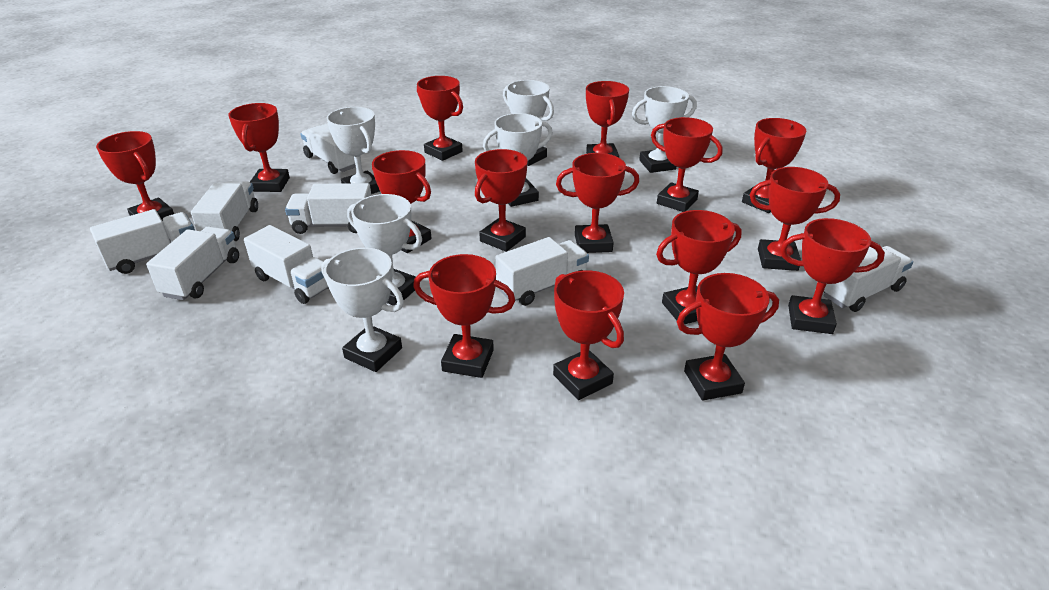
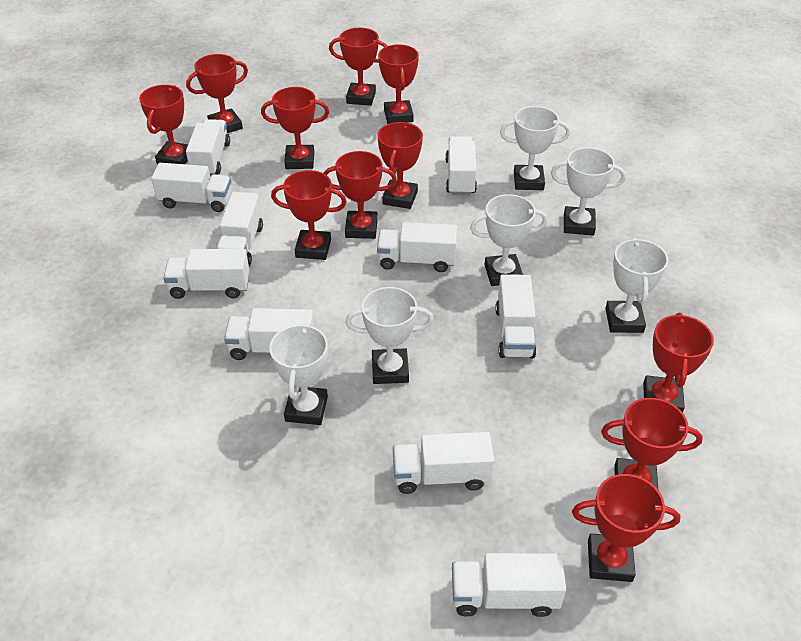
red trophy: 15 -> 11
white truck: 8 -> 10

